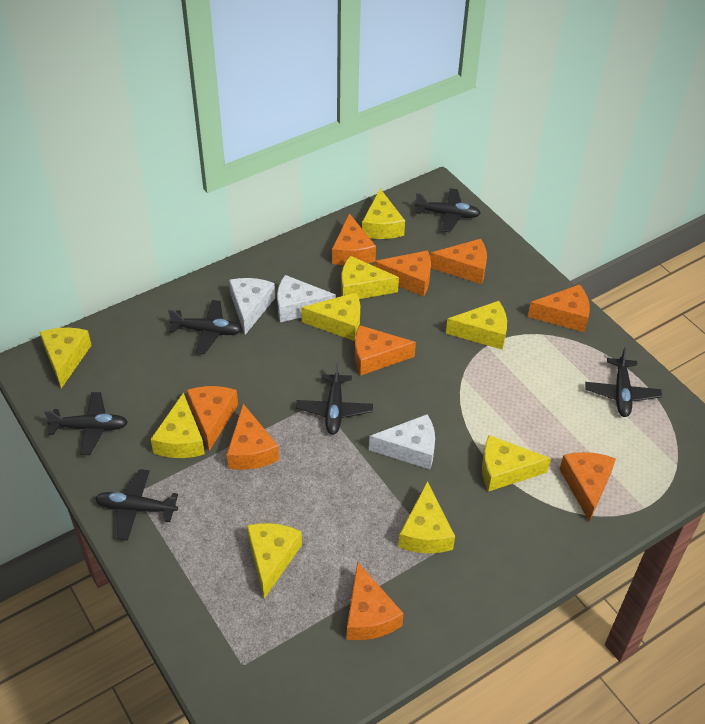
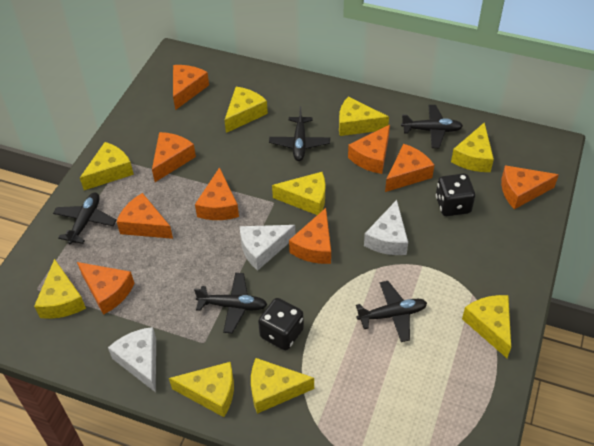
black dice: 0 -> 2
black plane: 6 -> 5

